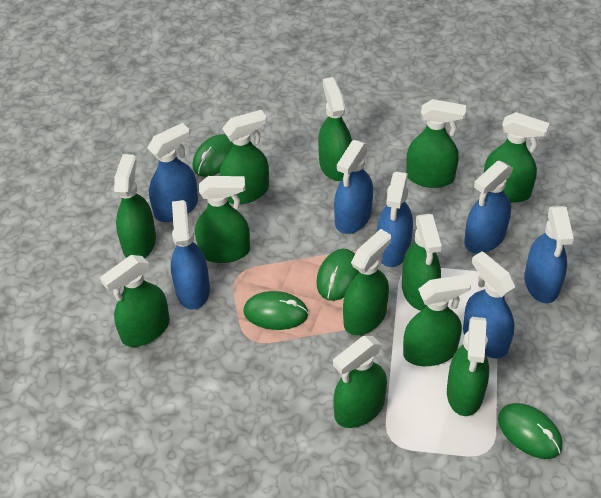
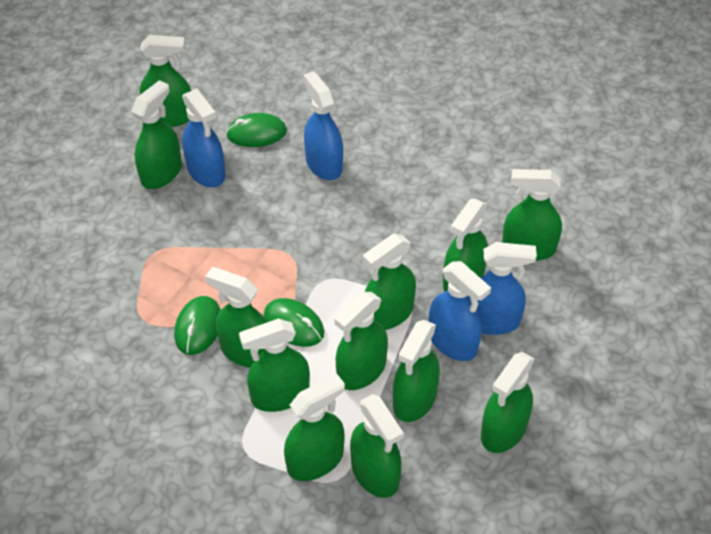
blue spray bottle: 7 -> 4
green mouse: 4 -> 3

